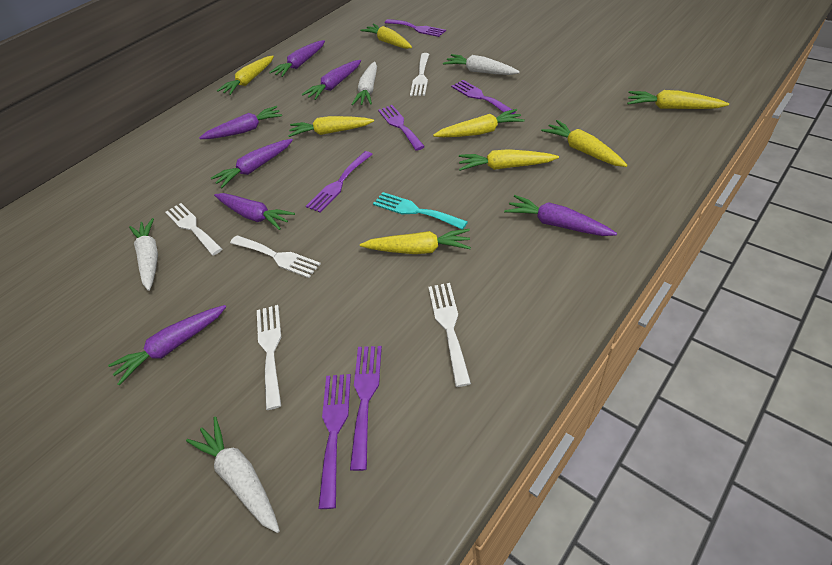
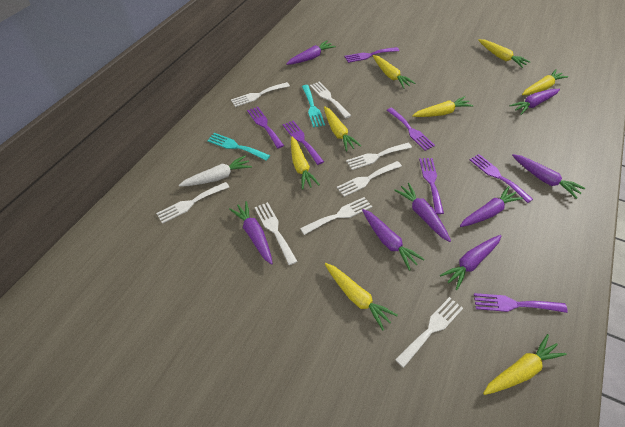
purple carrot: 7 -> 8
purple fork: 6 -> 7
turquoise fork: 1 -> 2
white carrot: 4 -> 1
white fork: 5 -> 8

